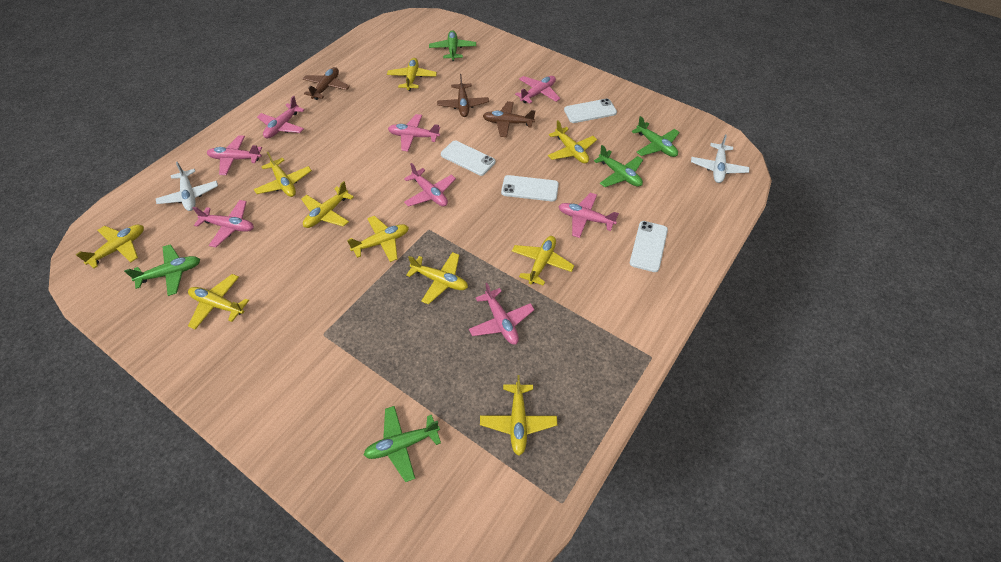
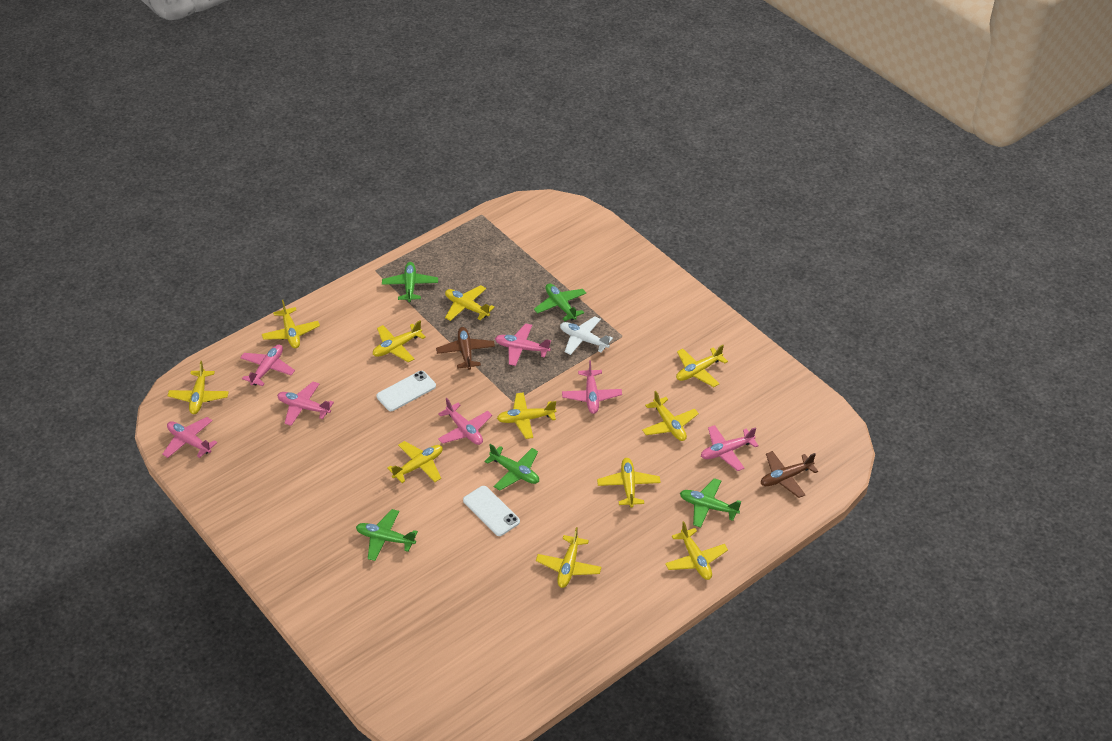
brown plane: 3 -> 2
pink plane: 8 -> 7
white phone: 4 -> 2
white plane: 2 -> 1
yellow plane: 10 -> 11

